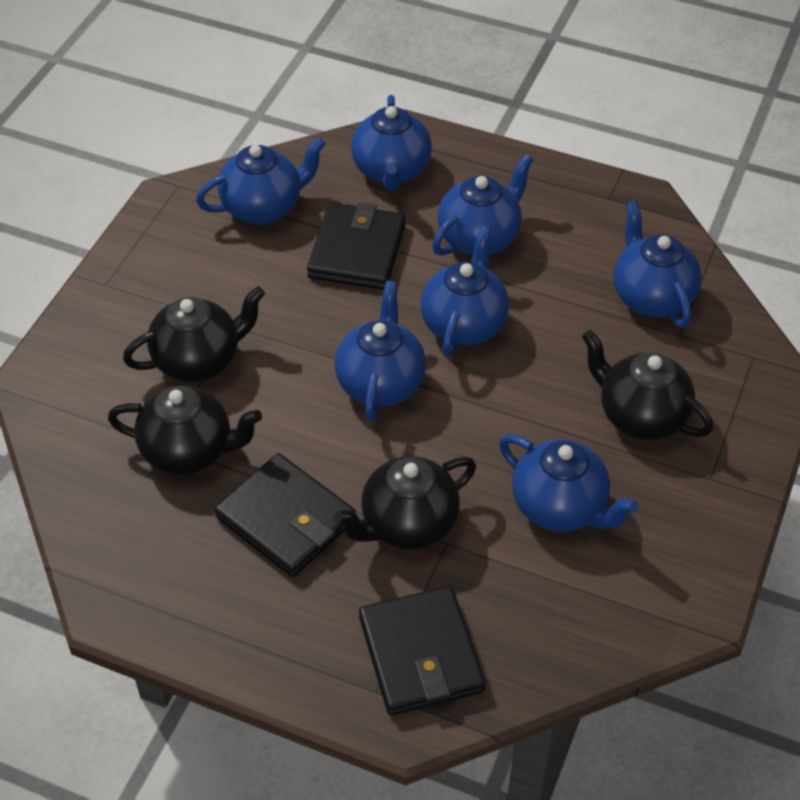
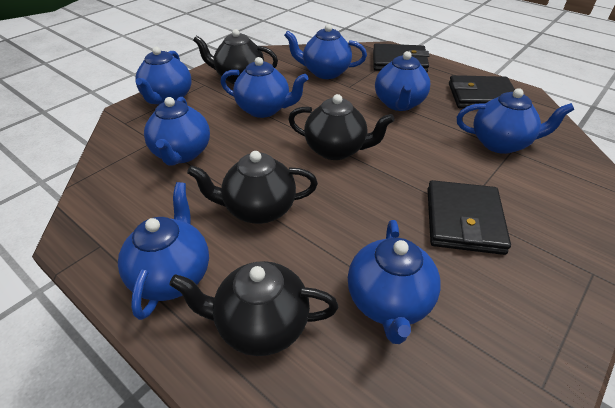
blue teapot: 7 -> 8

